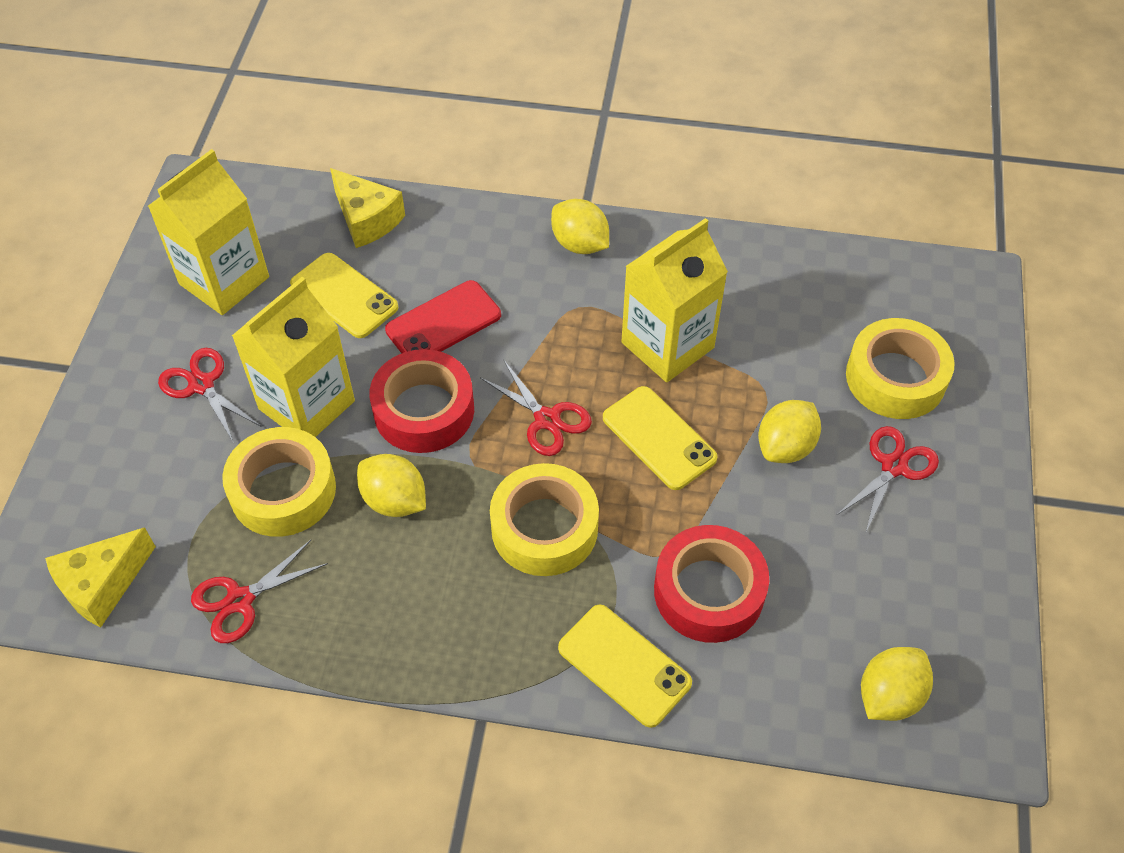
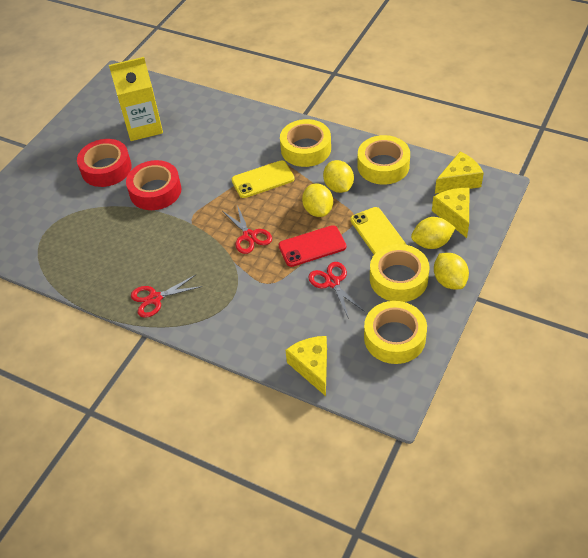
red scissors: 4 -> 3
yellow carton: 3 -> 1
yellow cheese: 2 -> 3
yellow phone: 3 -> 2
yellow tape: 3 -> 4

